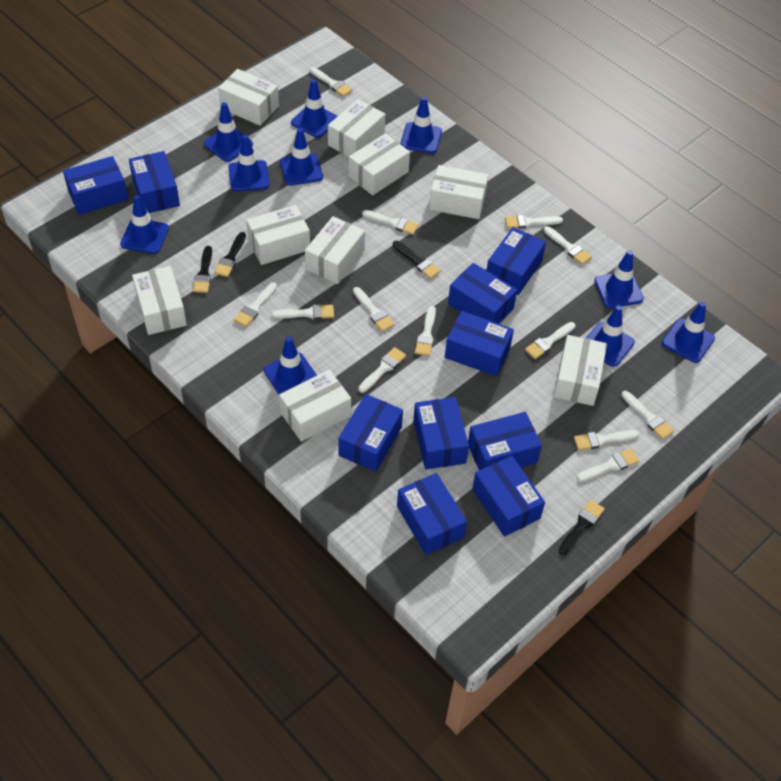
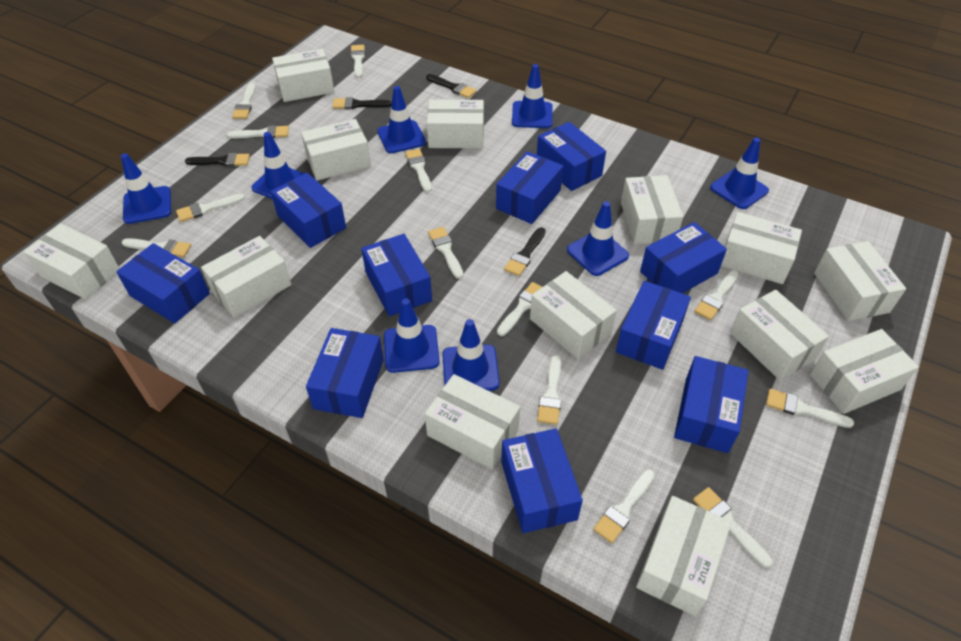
blue traffic cone: 10 -> 8
white box: 9 -> 13

